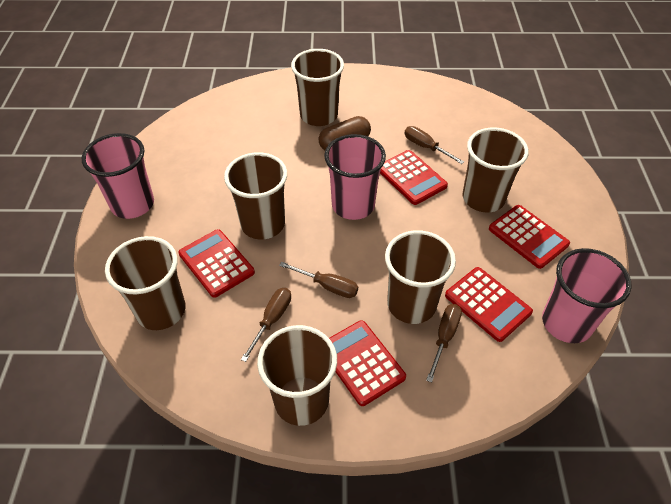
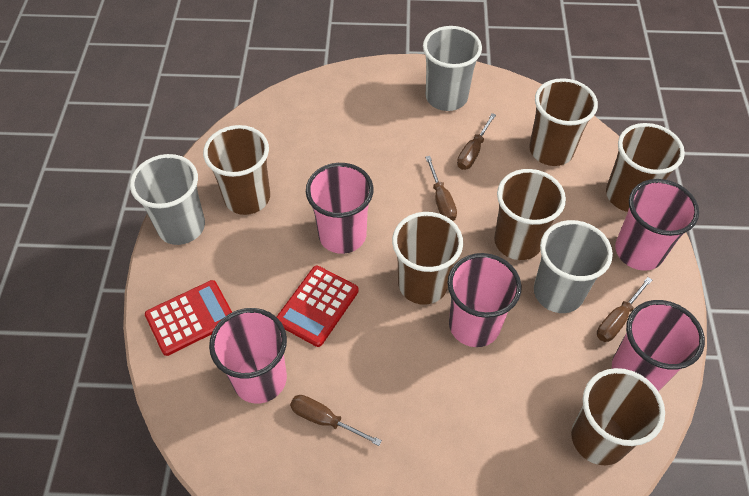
brown capsule: 1 -> 0
grey cup: 0 -> 3
pink cup: 3 -> 5
red calculator: 5 -> 2

